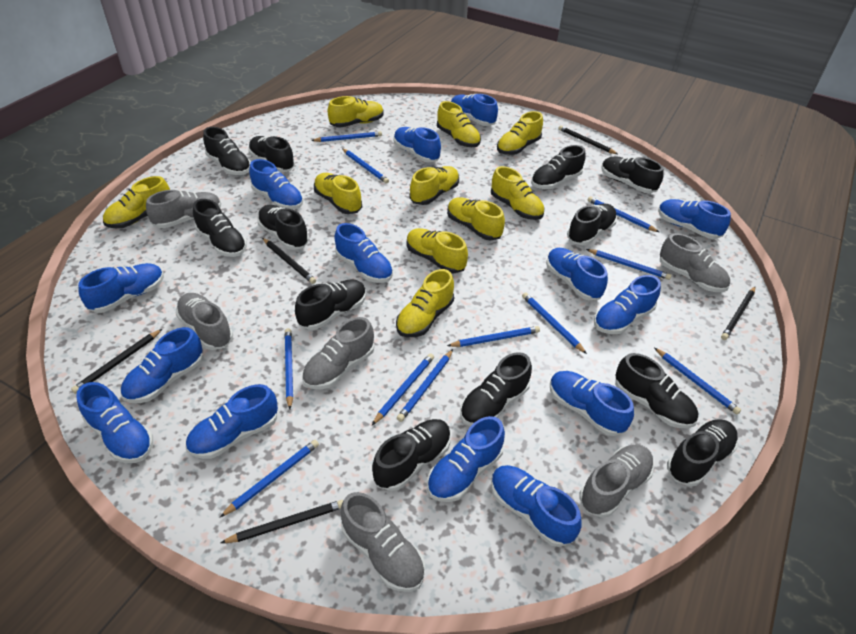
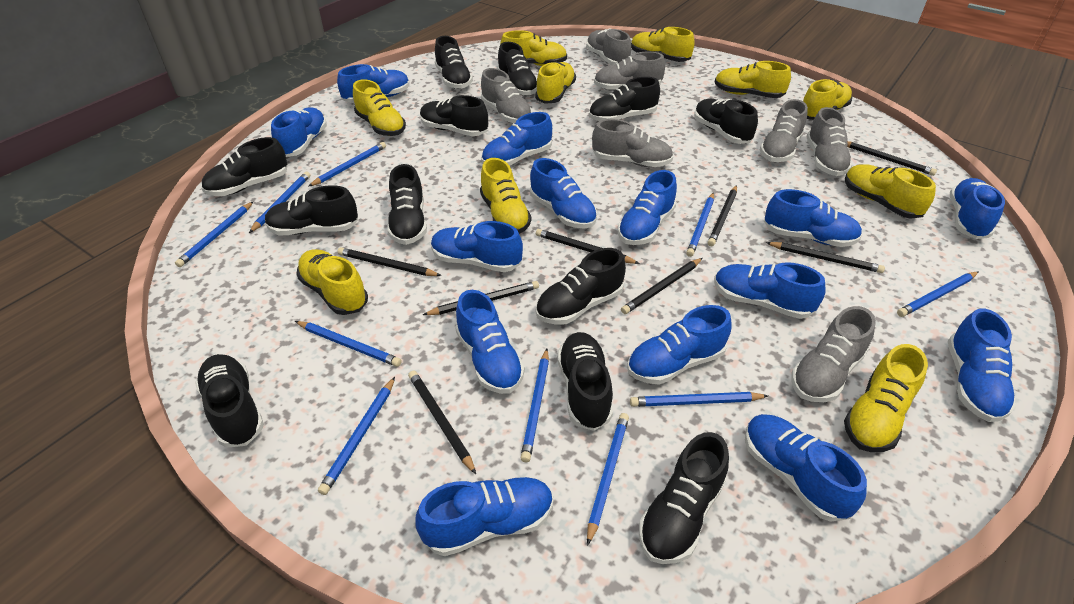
black pencil: 5 -> 8
blue pencil: 11 -> 10
grey shoe: 6 -> 7

